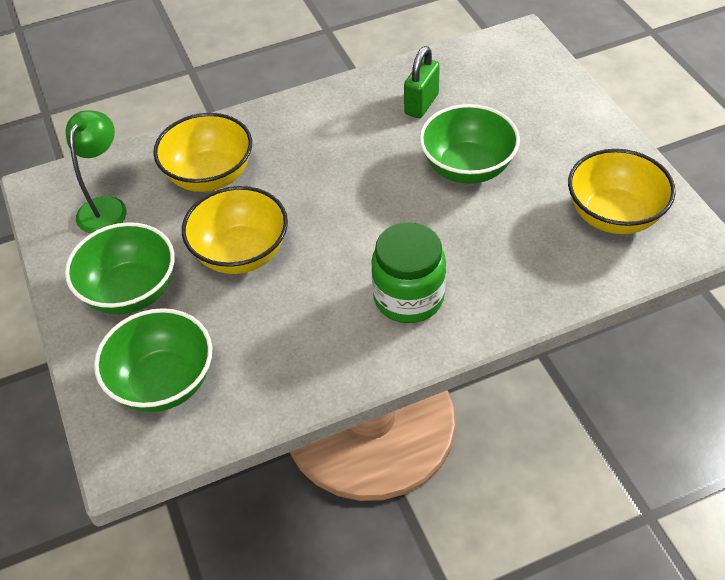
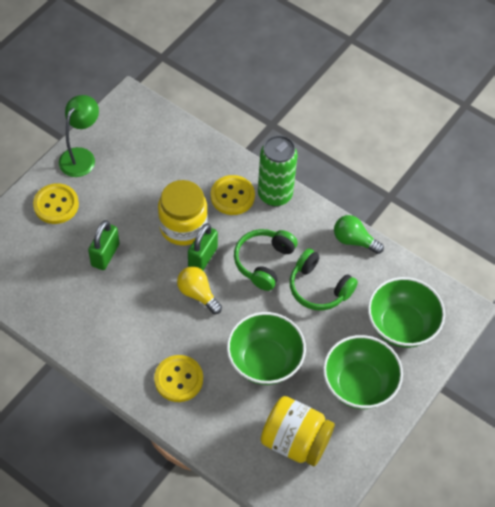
green can: 0 -> 1
green headphones: 0 -> 2
green jar: 1 -> 0
green light bulb: 0 -> 1
green padlock: 1 -> 2
yellow bowl: 3 -> 0
yellow button: 0 -> 3
yellow jar: 0 -> 2
yellow light bulb: 0 -> 1

